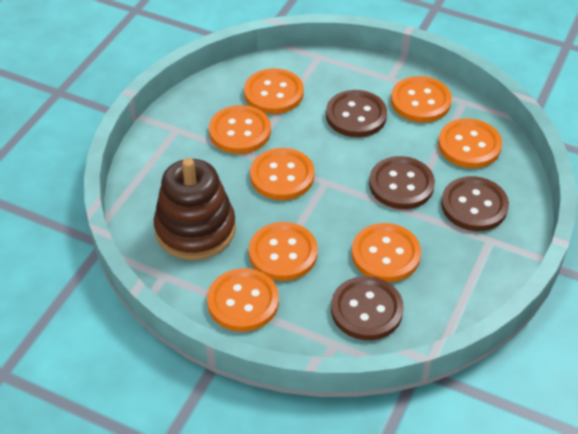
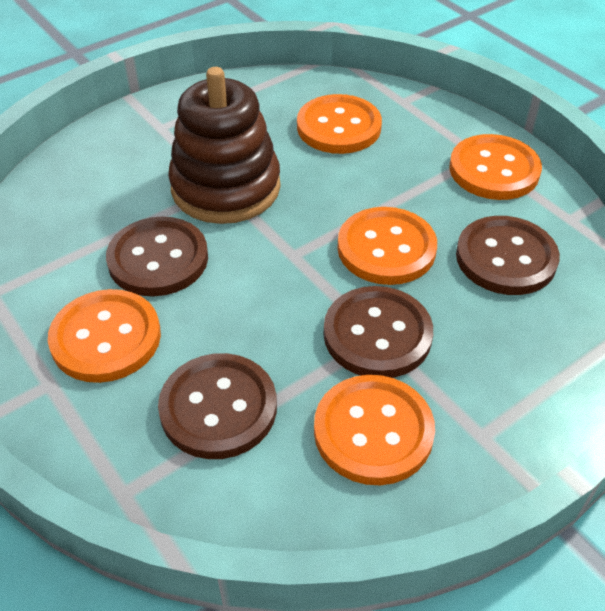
orange button: 8 -> 5

